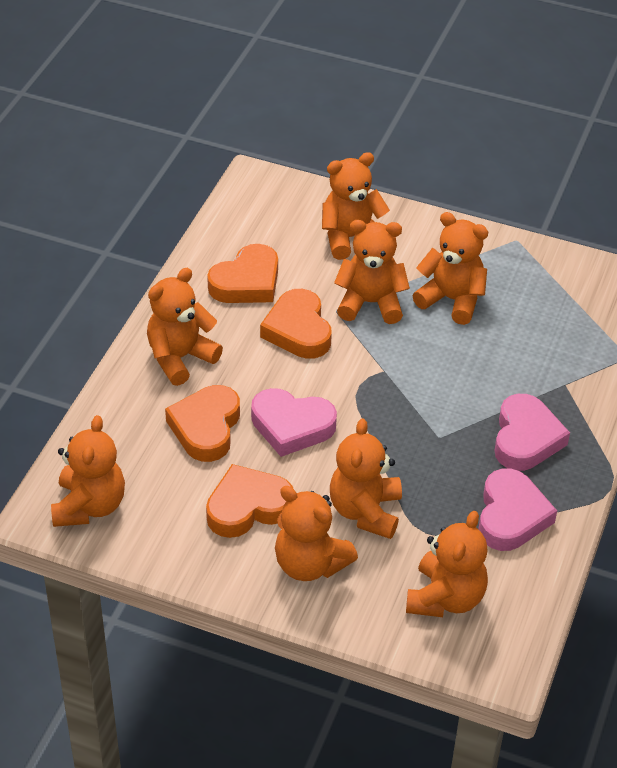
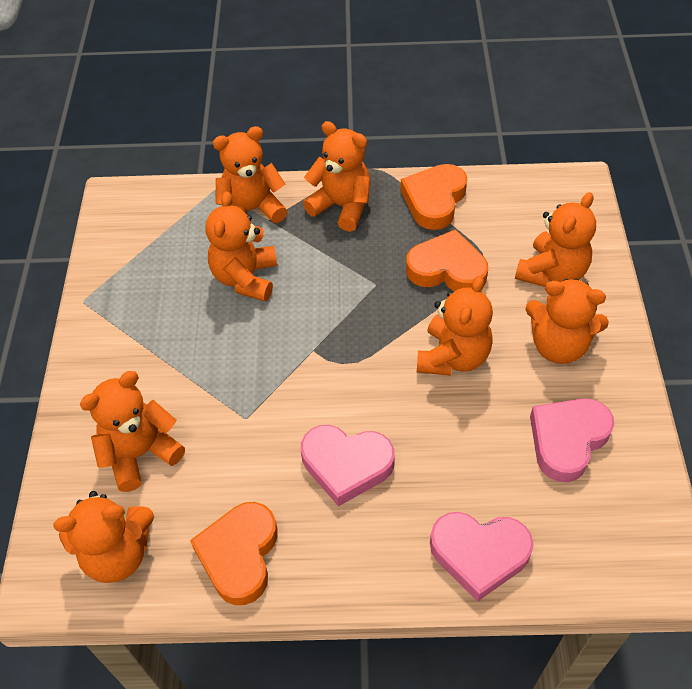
orange heart: 4 -> 3

